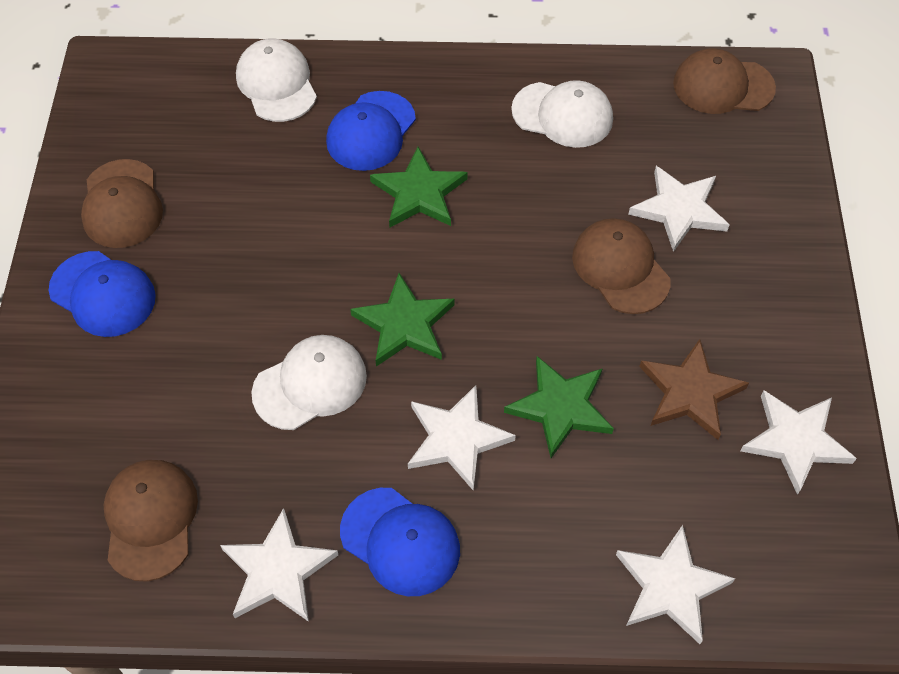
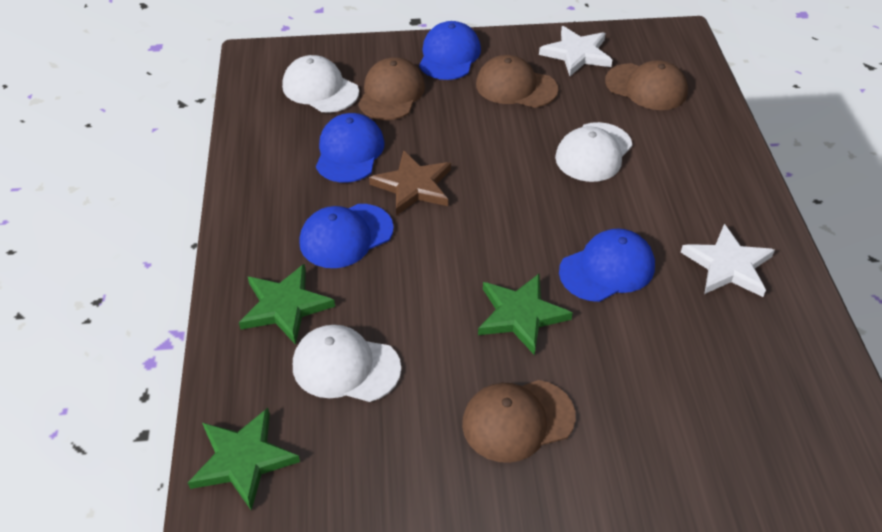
blue cap: 3 -> 4
white star: 5 -> 2

